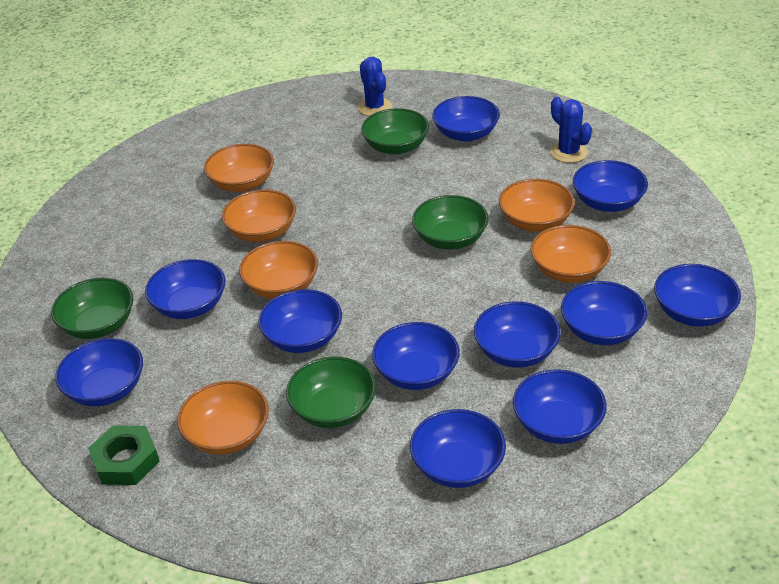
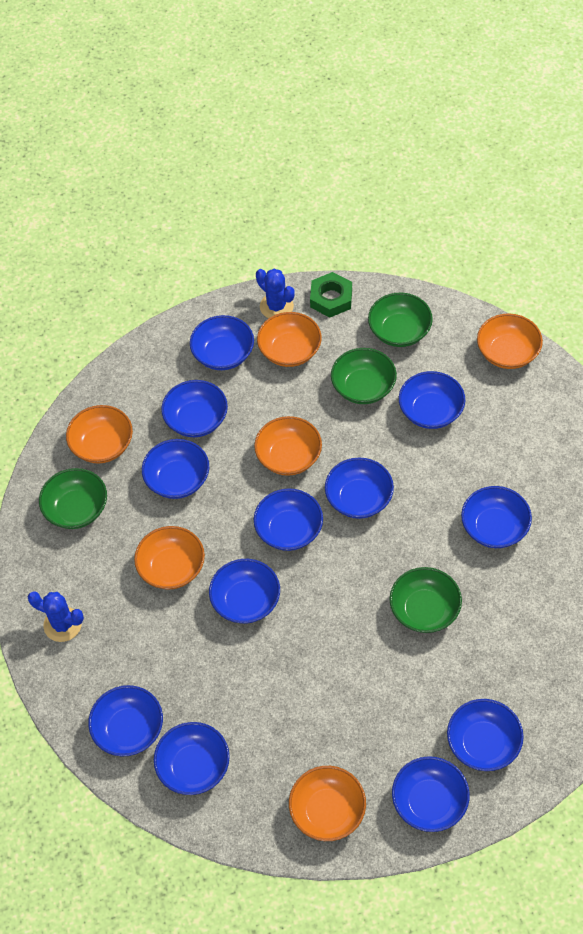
blue bowl: 11 -> 12

